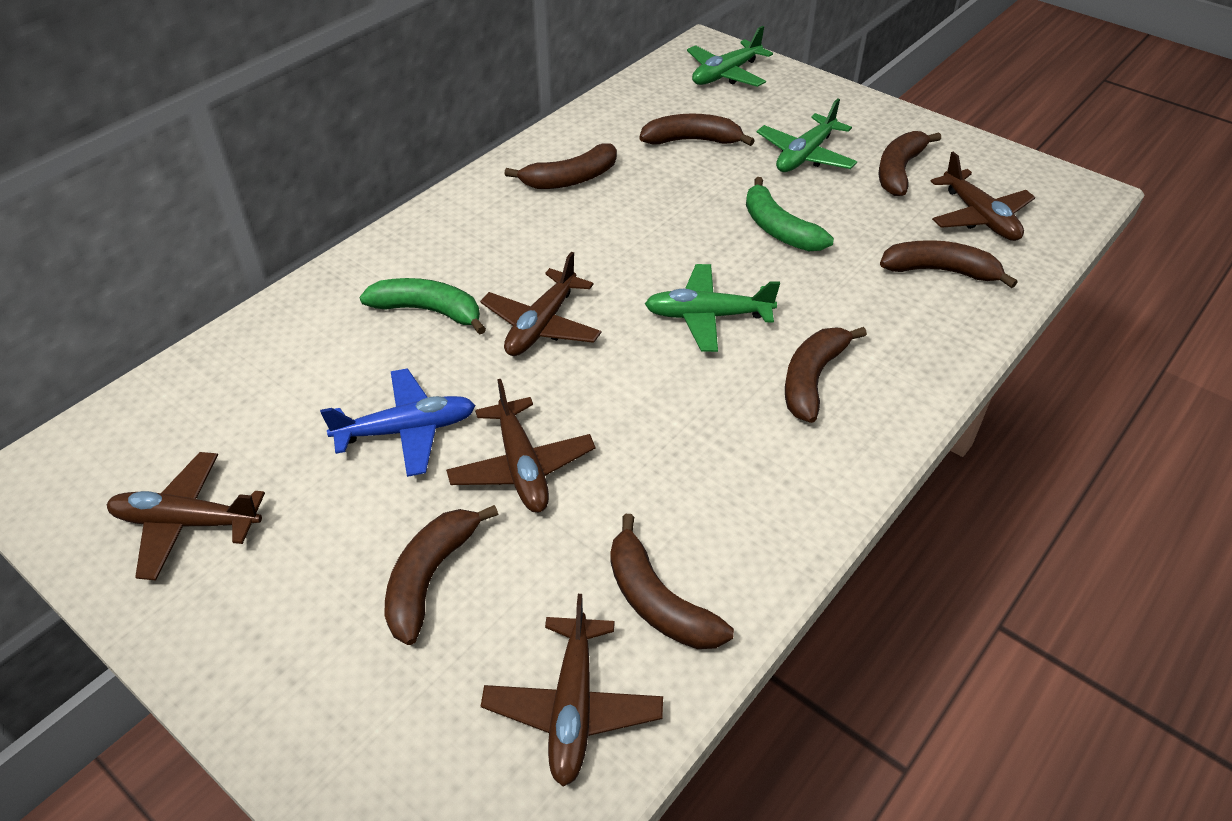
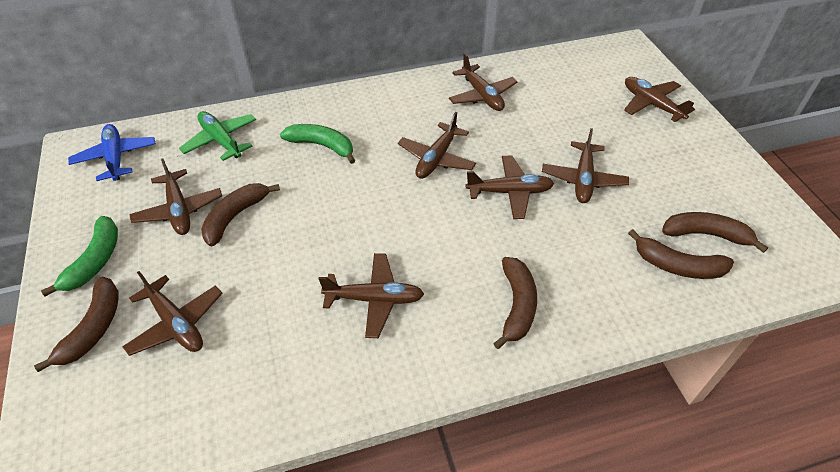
brown banana: 7 -> 5
brown plane: 5 -> 8
green plane: 3 -> 1

